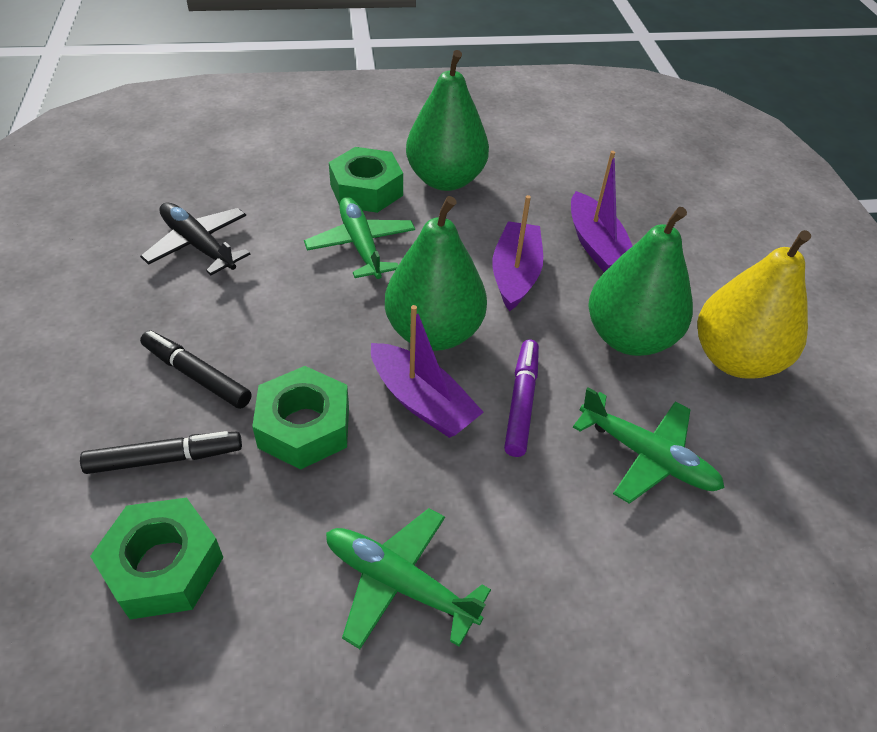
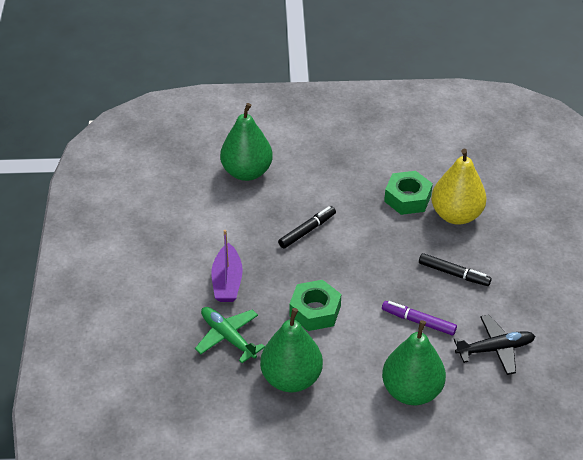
green nut: 3 -> 2
green plane: 3 -> 1
purple boat: 3 -> 1

